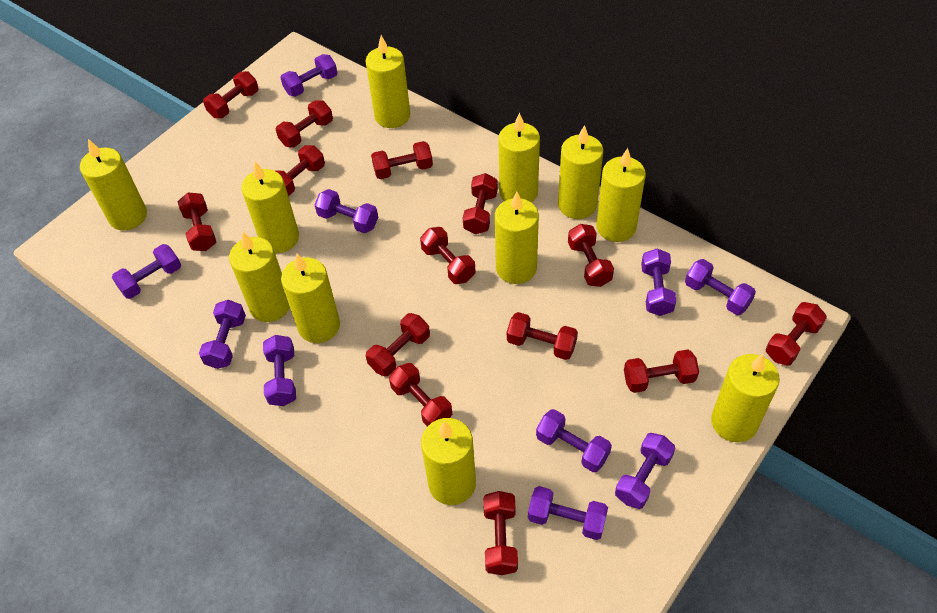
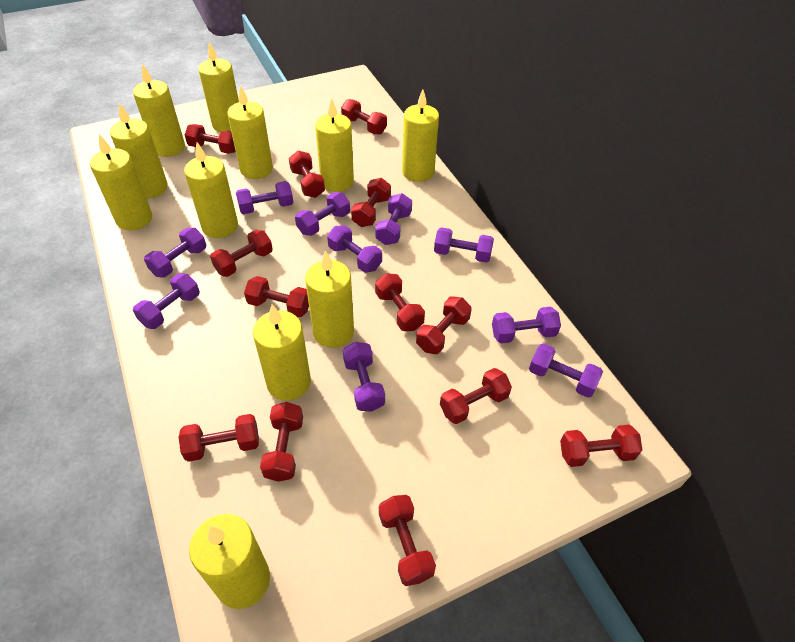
red dumbbell: 14 -> 13

